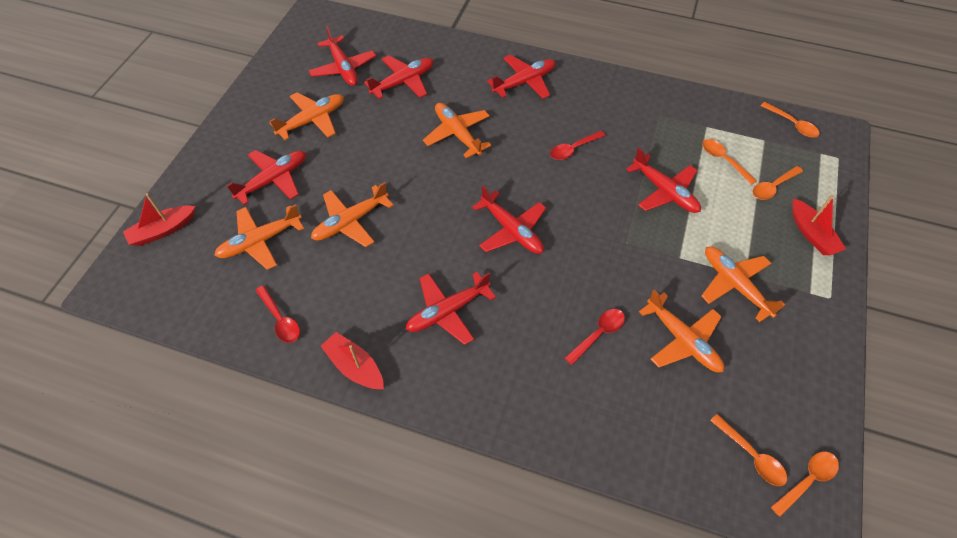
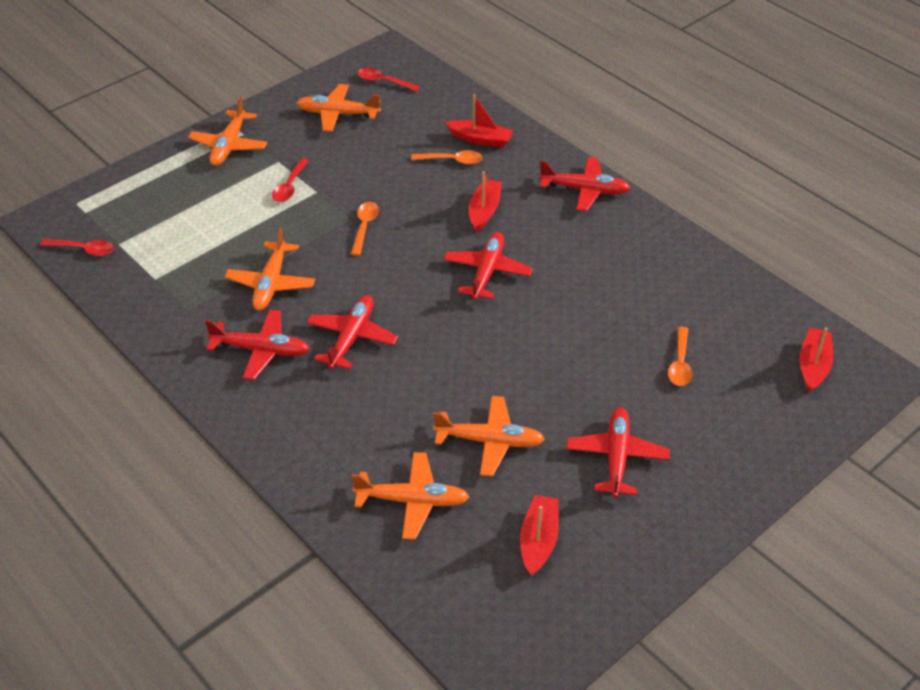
orange plane: 6 -> 5
orange spoon: 5 -> 3
red boat: 3 -> 4
red plane: 7 -> 5

